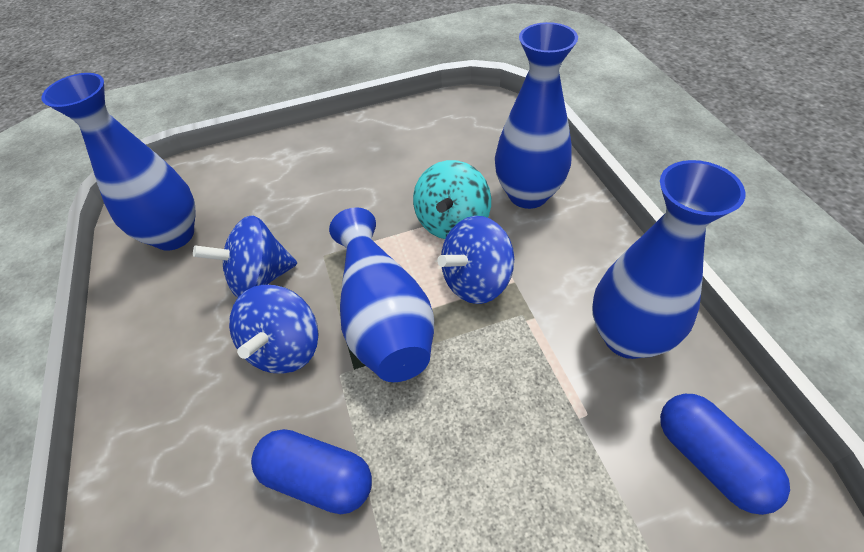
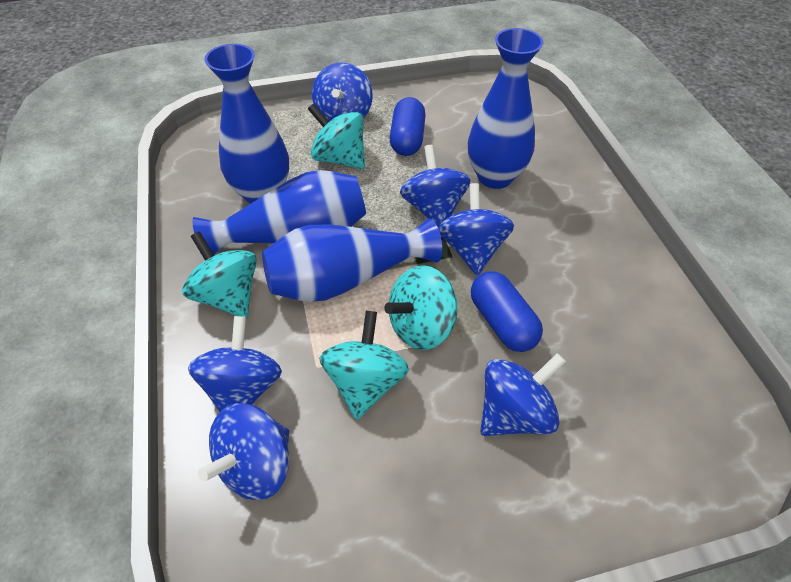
blue spinning top: 3 -> 6
turquoise spinning top: 1 -> 4

